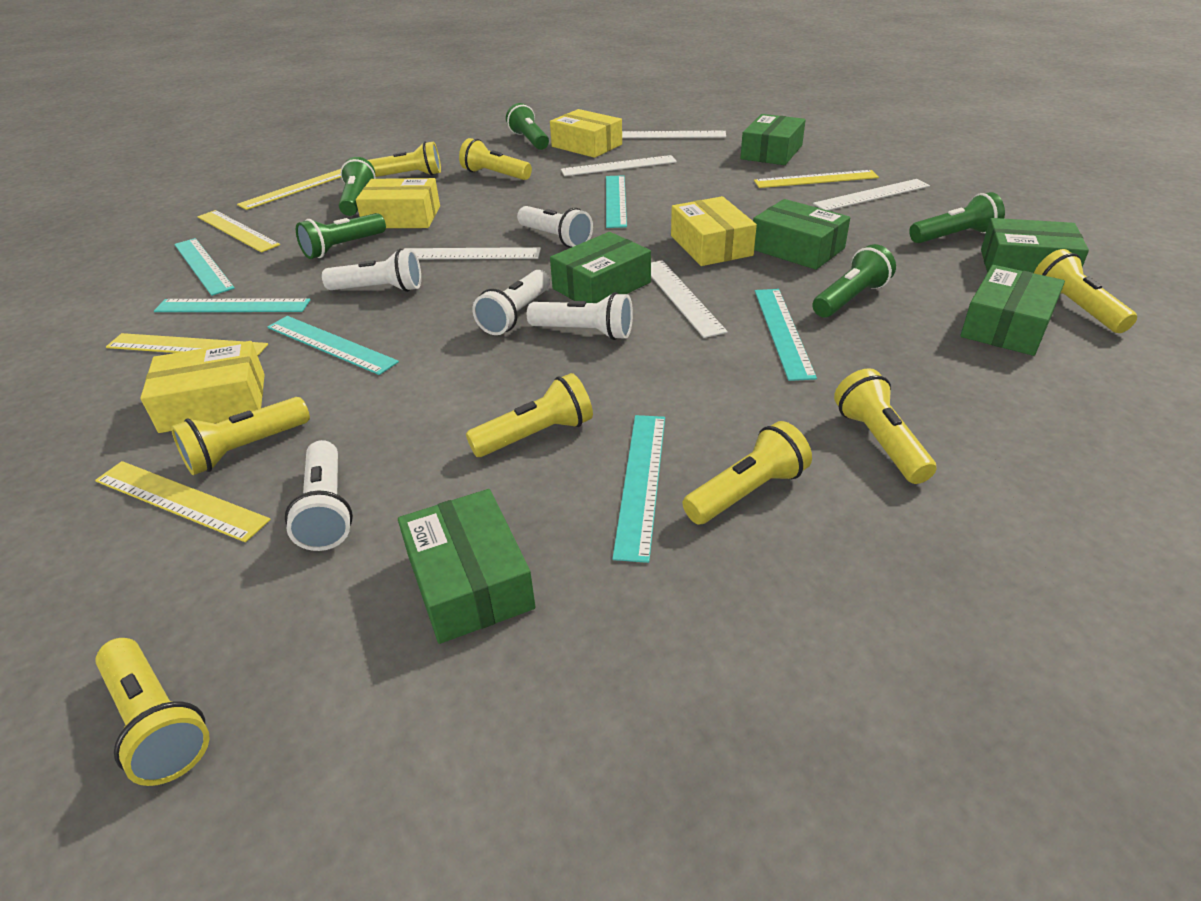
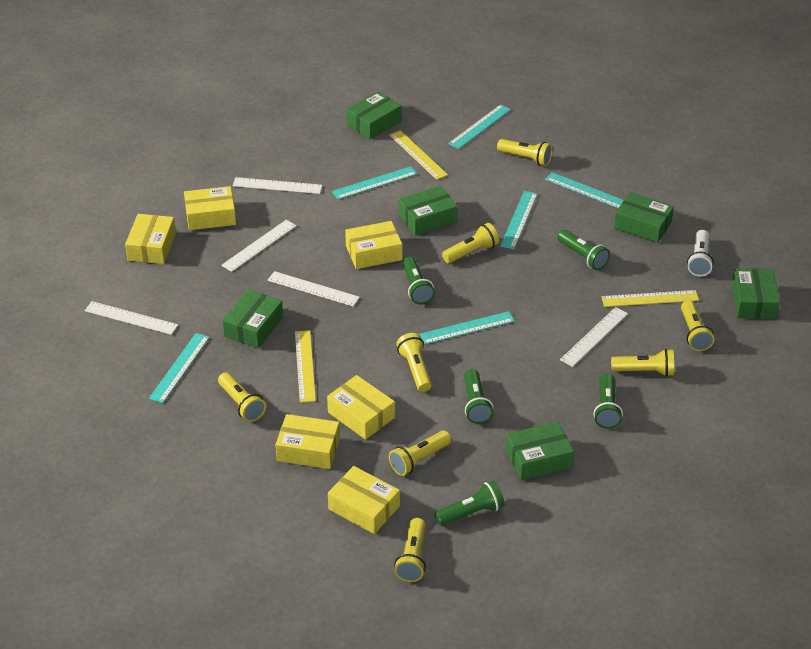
white flashlight: 5 -> 1
yellow box: 4 -> 6
yellow ruler: 5 -> 3

